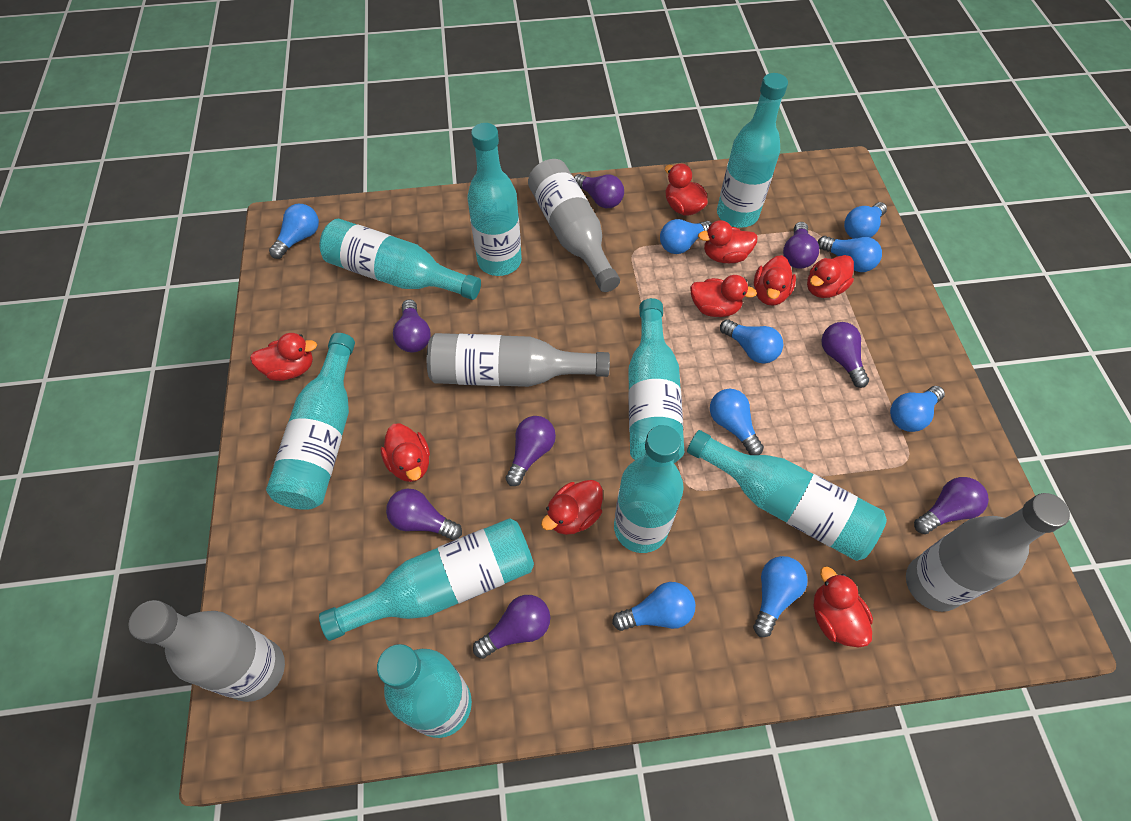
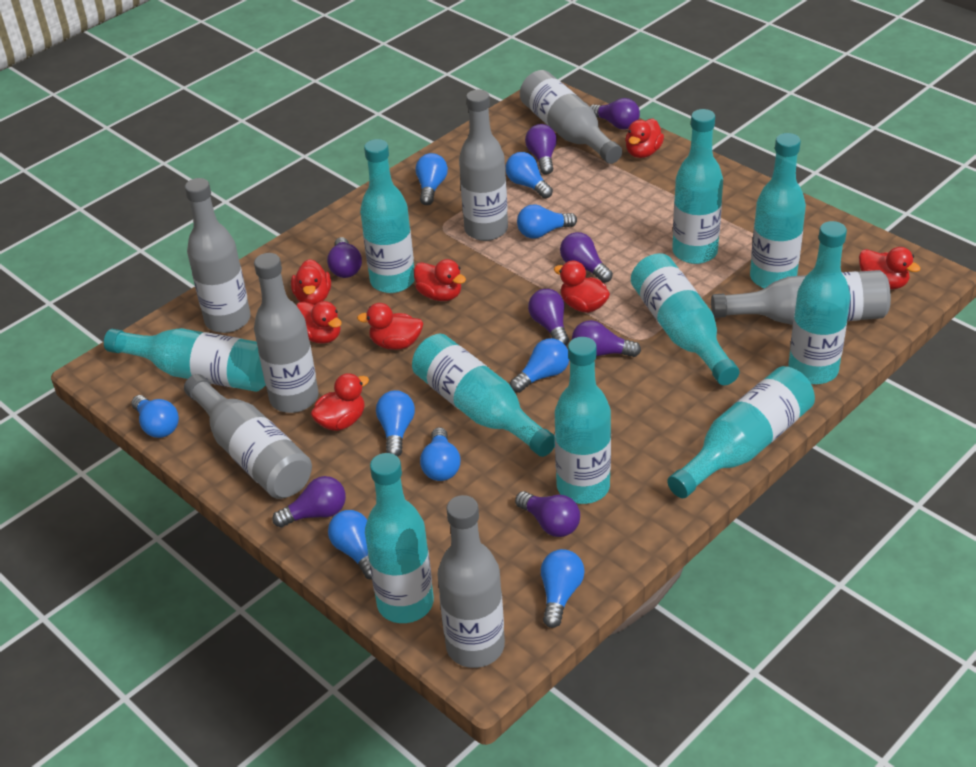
grey bottle: 4 -> 7
red duck: 9 -> 8
turquoise bottle: 9 -> 10

